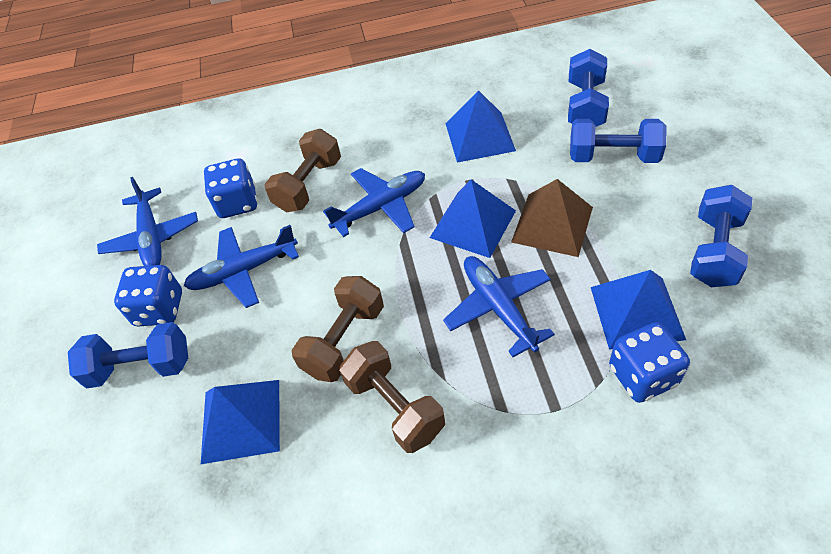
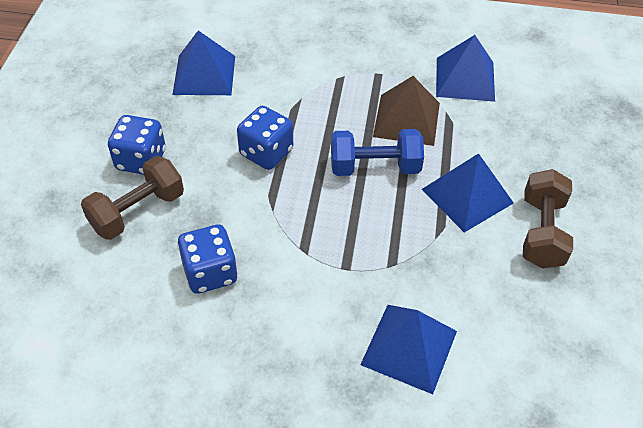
blue dumbbell: 4 -> 1
blue plane: 4 -> 0
brown dumbbell: 3 -> 2

